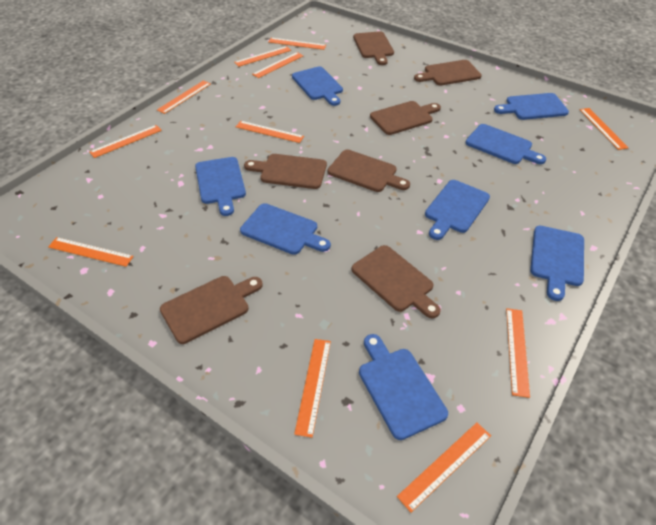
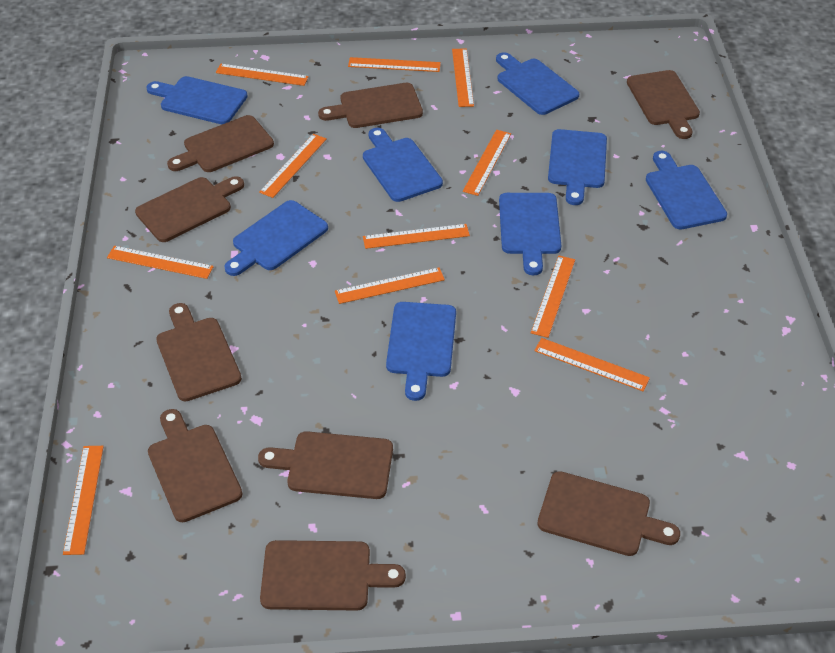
brown cutting board: 7 -> 9

